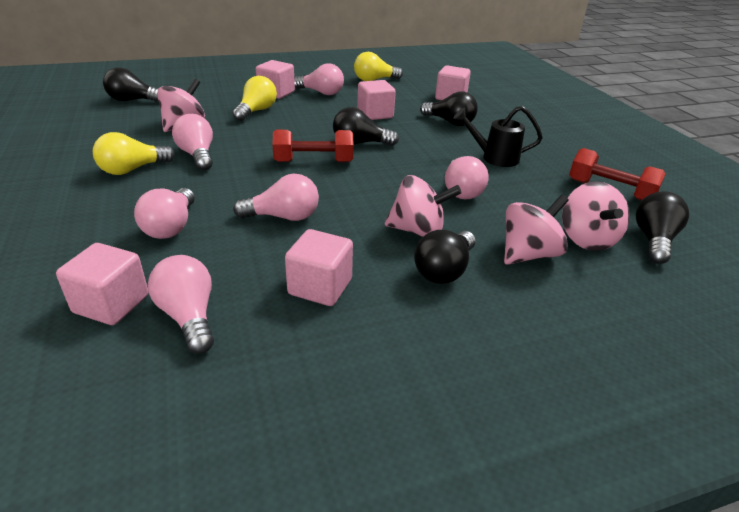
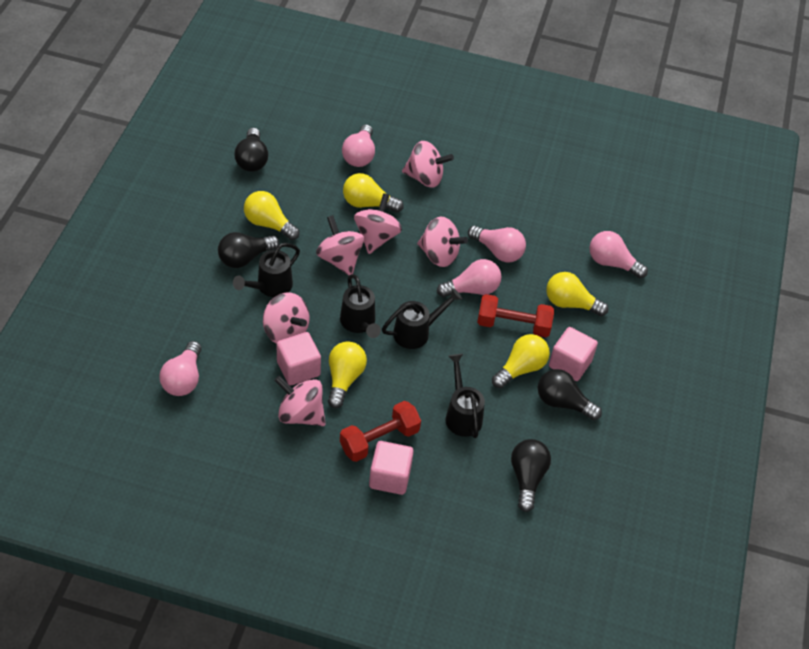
black light bulb: 5 -> 4
black watering can: 1 -> 4
pink cube: 5 -> 3
pink light bulb: 6 -> 5
pink spinning top: 4 -> 6
yellow light bulb: 3 -> 5

